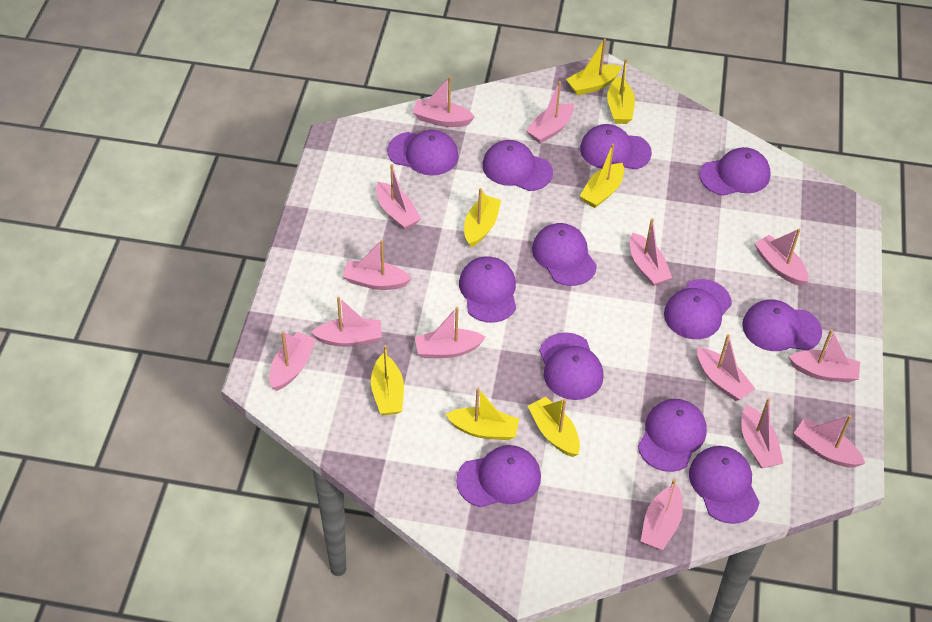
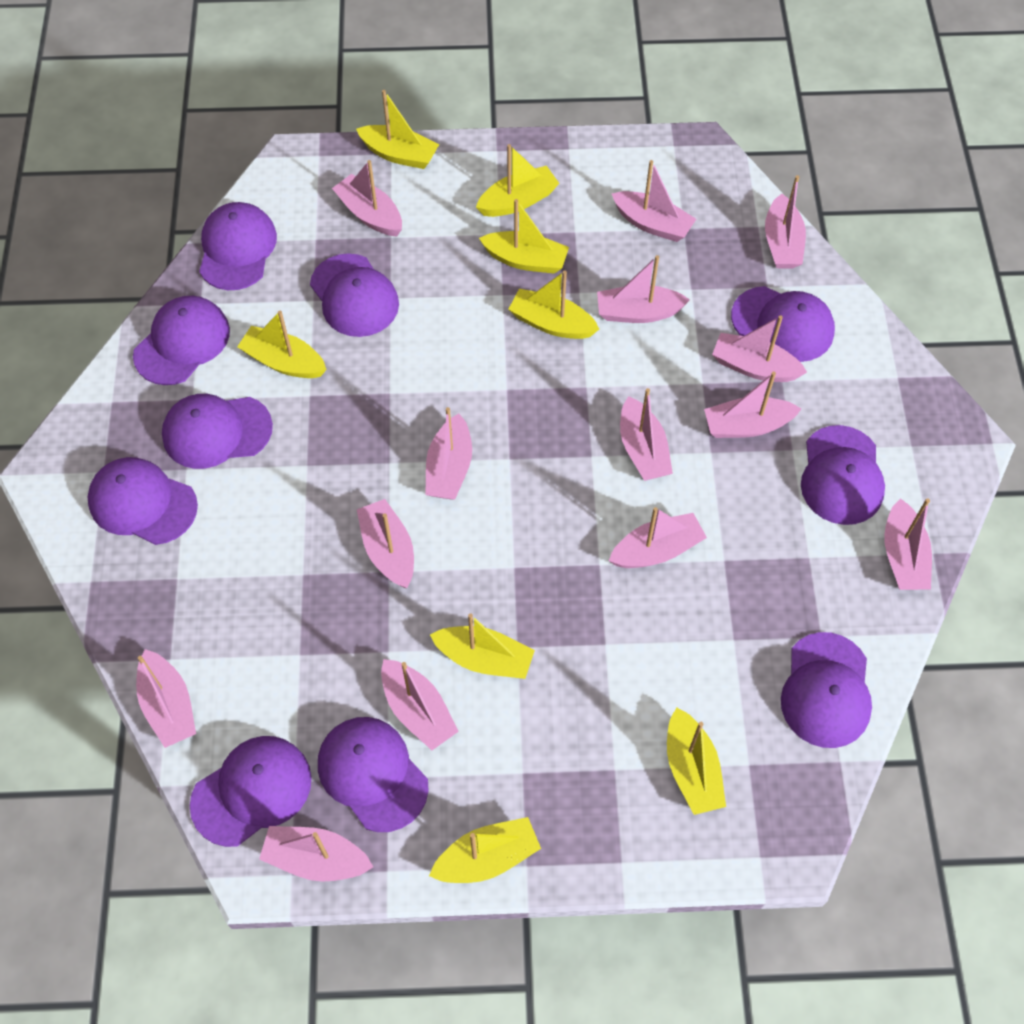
purple cap: 12 -> 10
yellow boat: 7 -> 8

